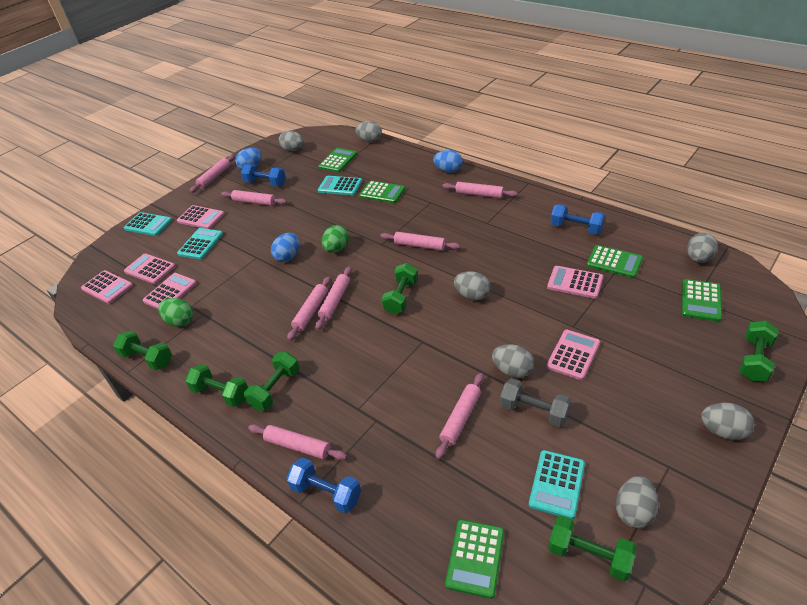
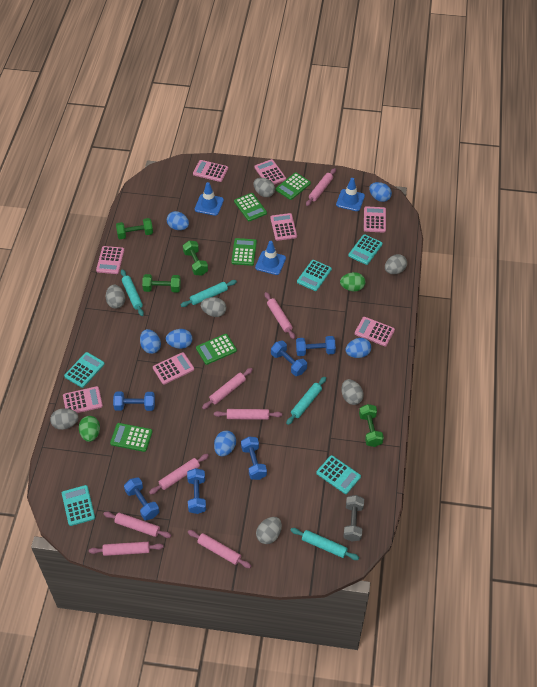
blue dumbbell: 3 -> 6
blue egg: 3 -> 6
blue traffic cone: 0 -> 3
green dumbbell: 6 -> 4
pink calculator: 6 -> 8
turquoise calculator: 4 -> 5
turquoise rolling pin: 0 -> 4

